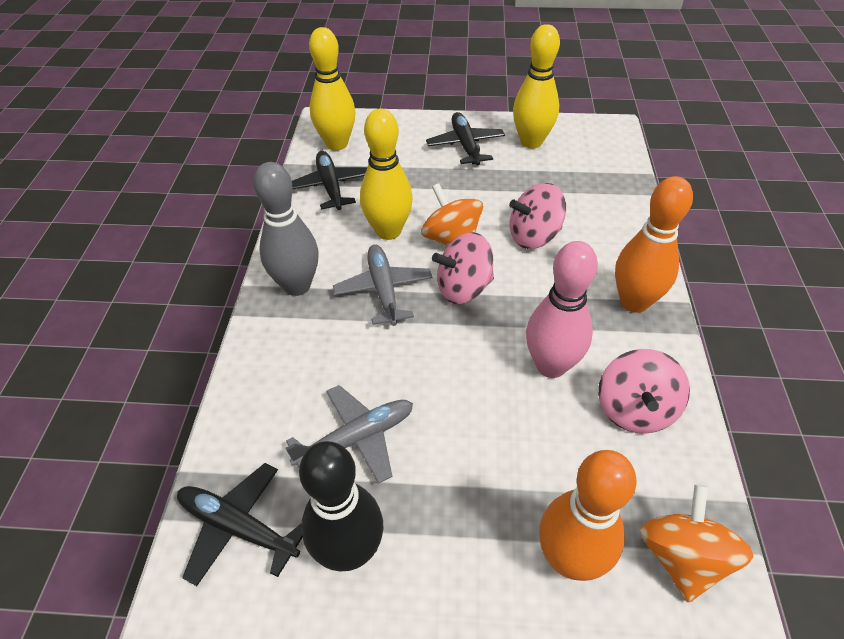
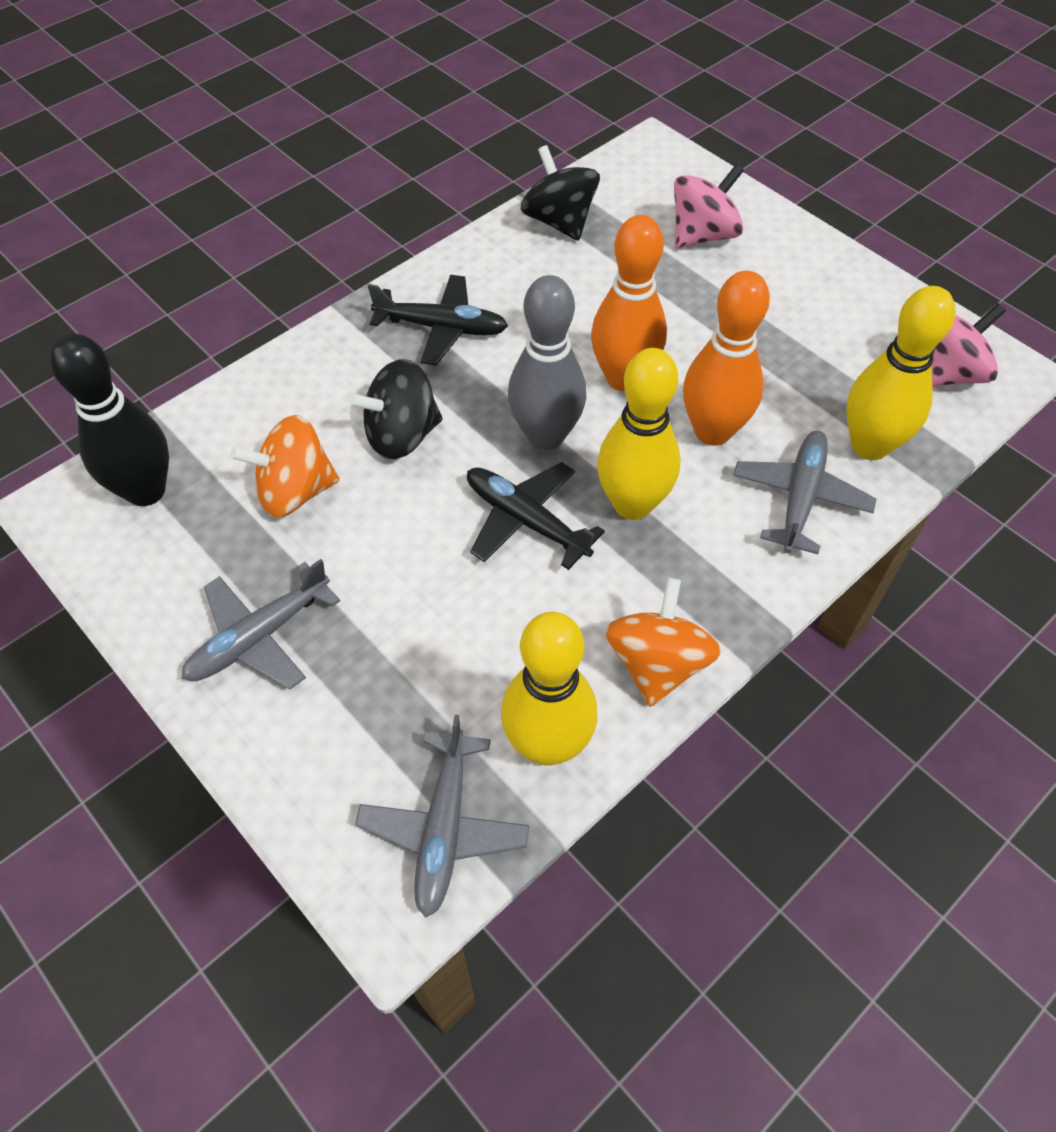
black plane: 3 -> 2
black spinning top: 0 -> 2
grey plane: 2 -> 3
pink bowling pin: 1 -> 0
pink spinning top: 3 -> 2

